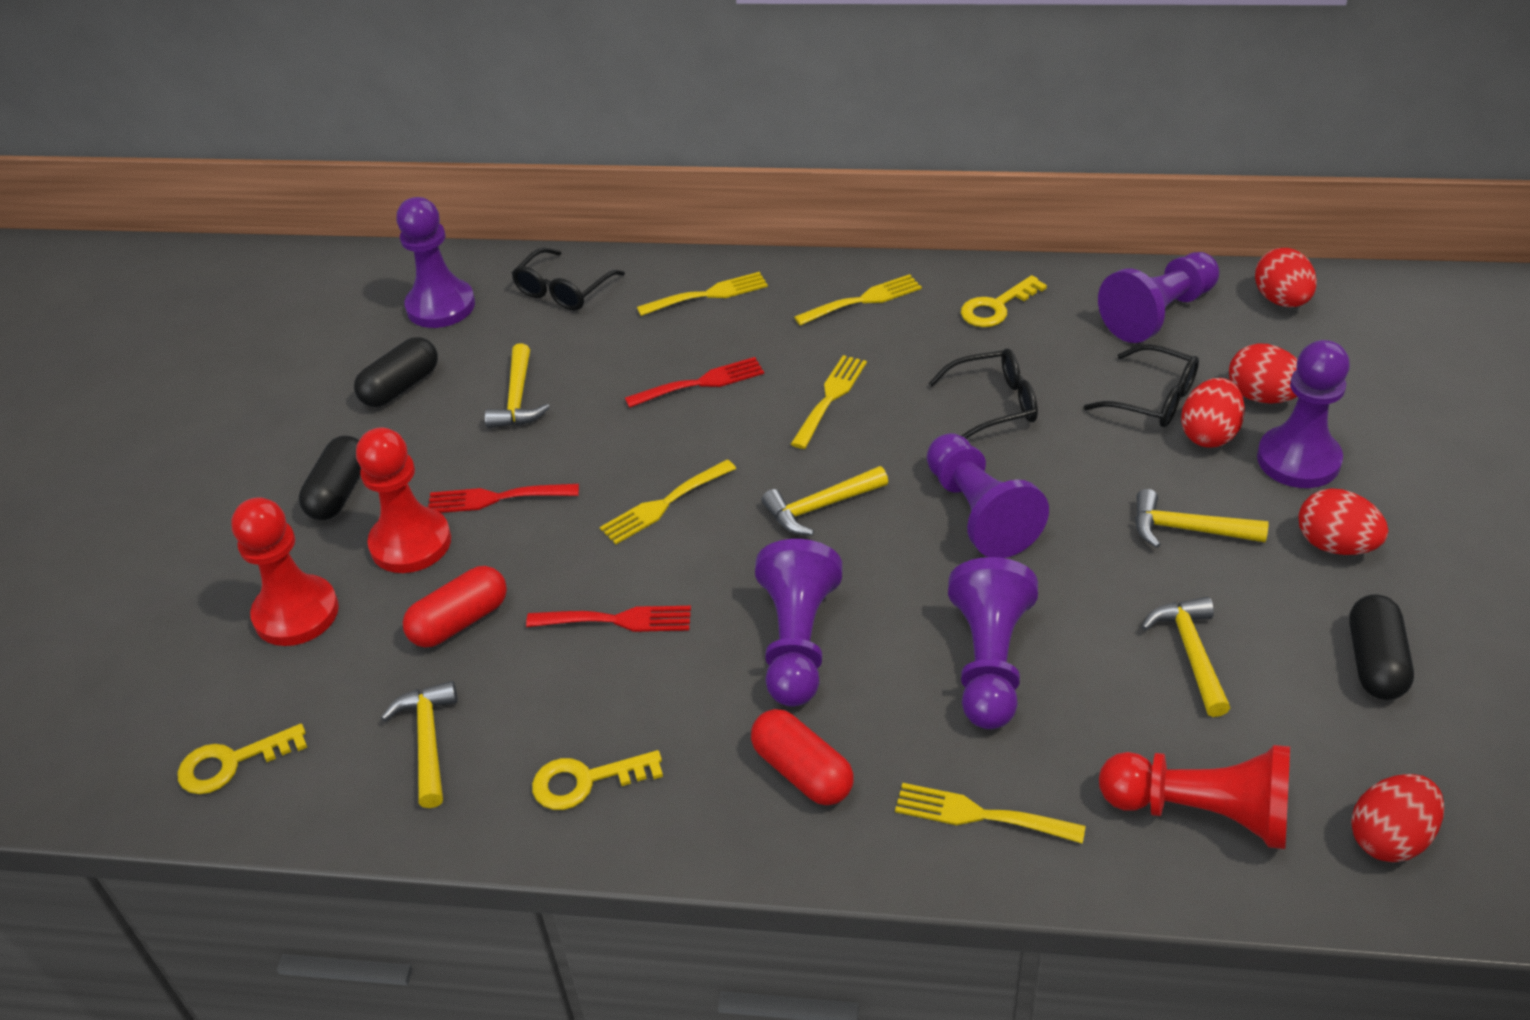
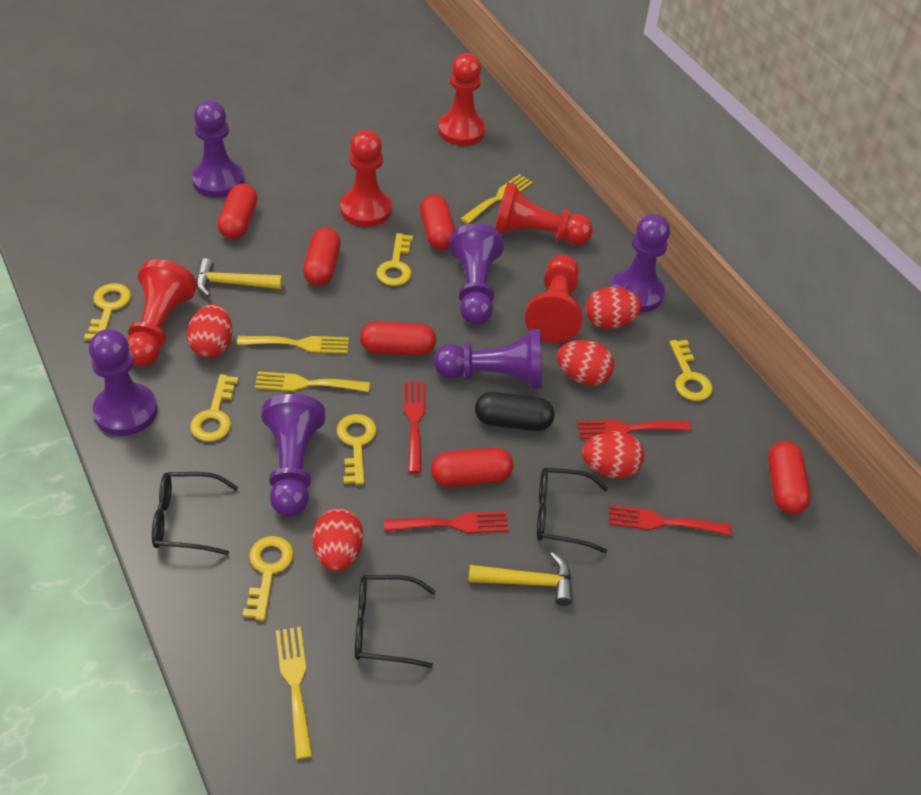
black capsule: 3 -> 1
red capsule: 2 -> 6
red fork: 3 -> 4
red pawn: 3 -> 5
yellow fork: 5 -> 4
yellow hammer: 5 -> 2
yellow key: 3 -> 6

